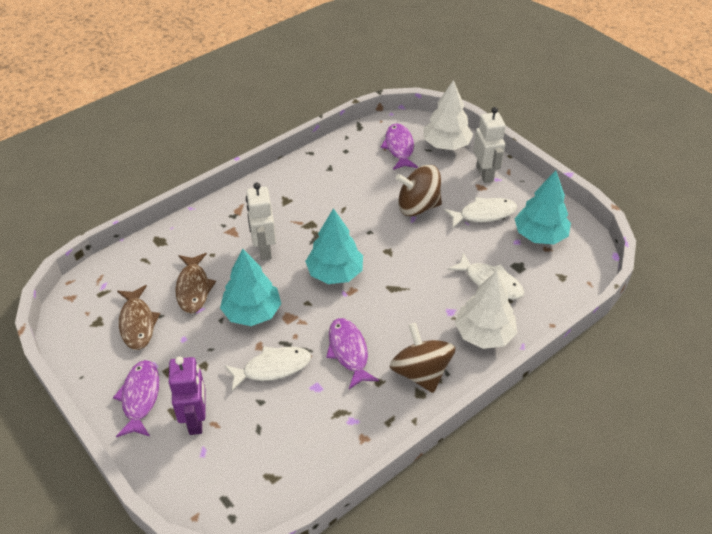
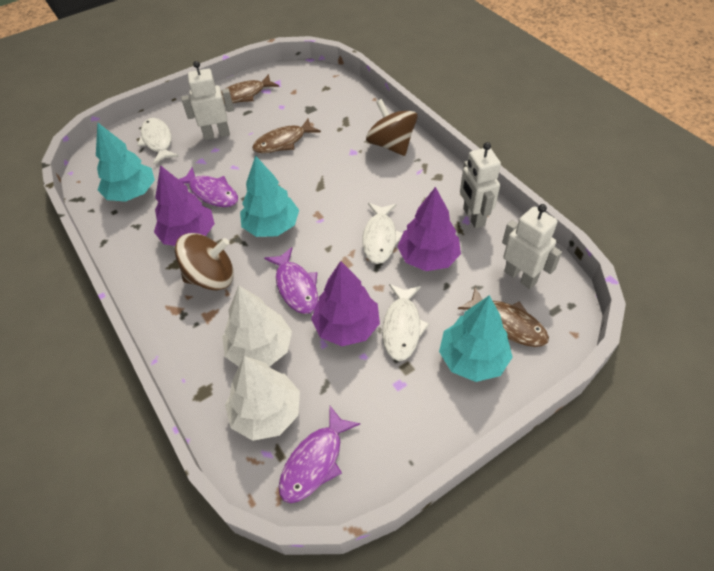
brown fish: 2 -> 3
purple robot: 1 -> 0
purple tree: 0 -> 3
white robot: 2 -> 3

